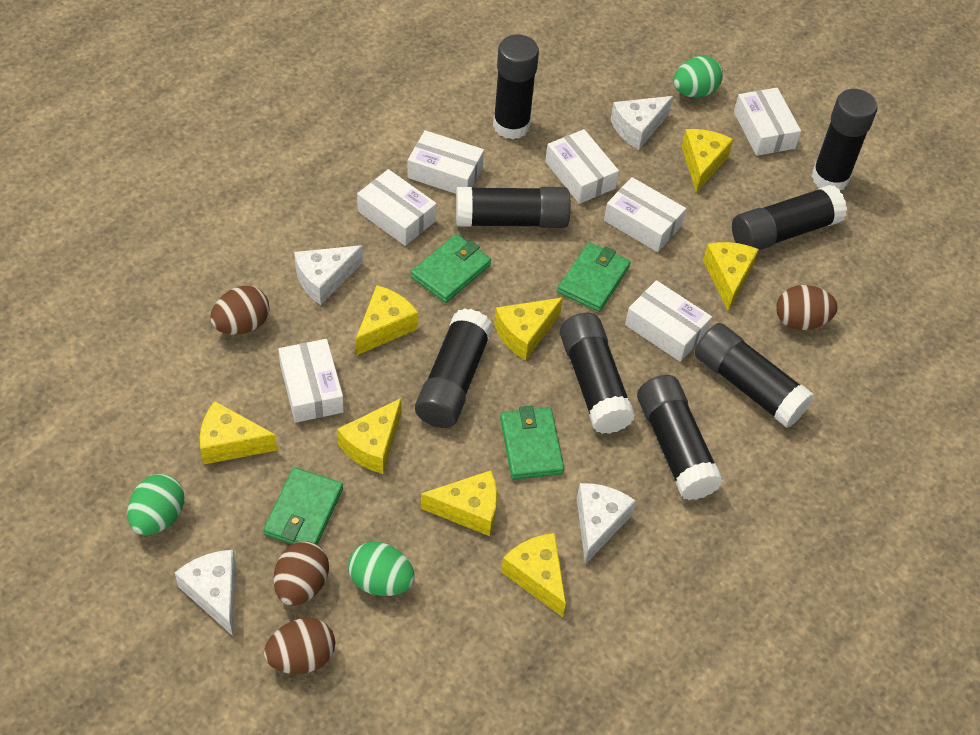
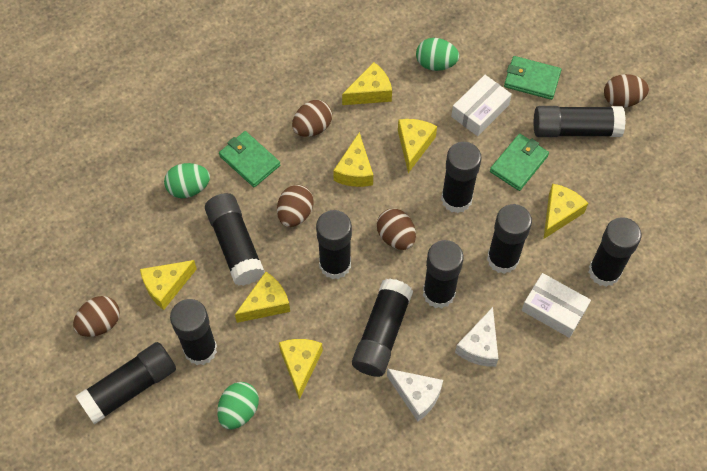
black glue stick: 8 -> 10
brown egg: 4 -> 5
green wallet: 4 -> 3
white box: 7 -> 2
white cheese: 4 -> 2
yellow cheese: 8 -> 7

